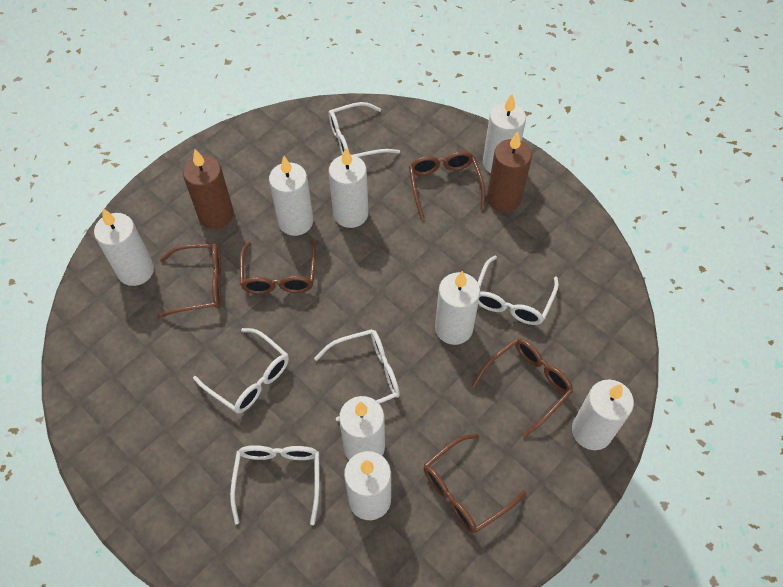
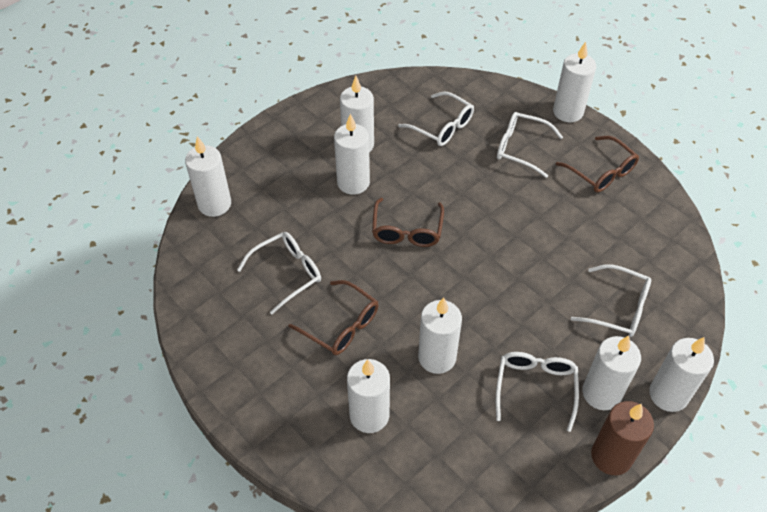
brown candle: 2 -> 1
brown glasses: 5 -> 3

